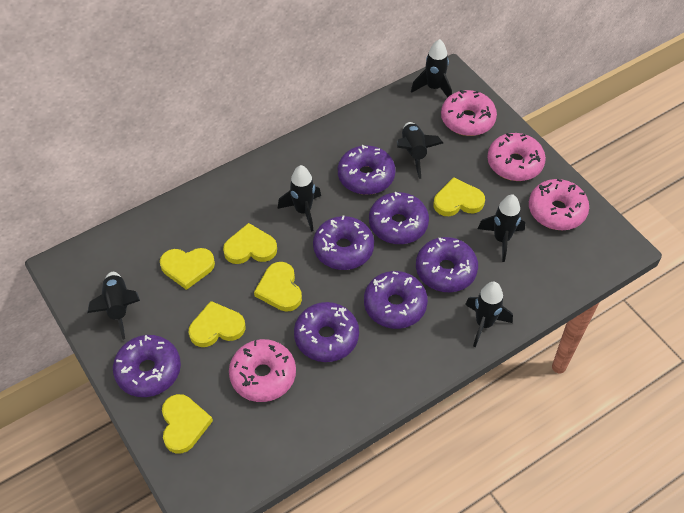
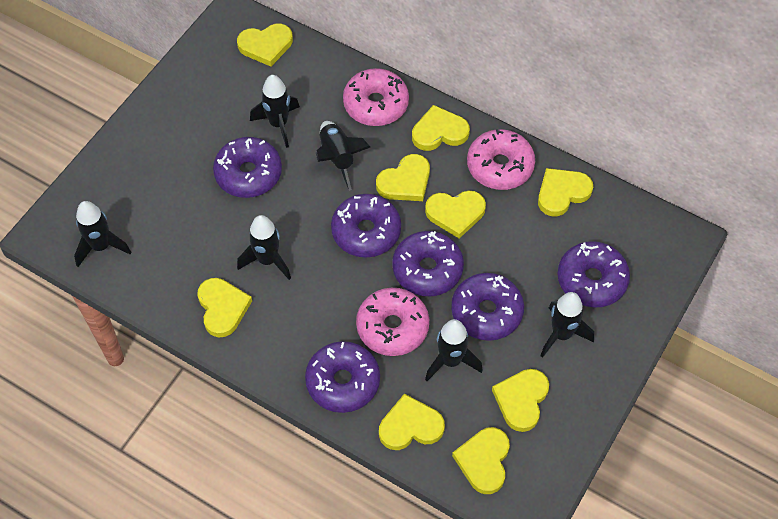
pink donut: 4 -> 3
purple donut: 7 -> 6
yellow heart: 6 -> 9

